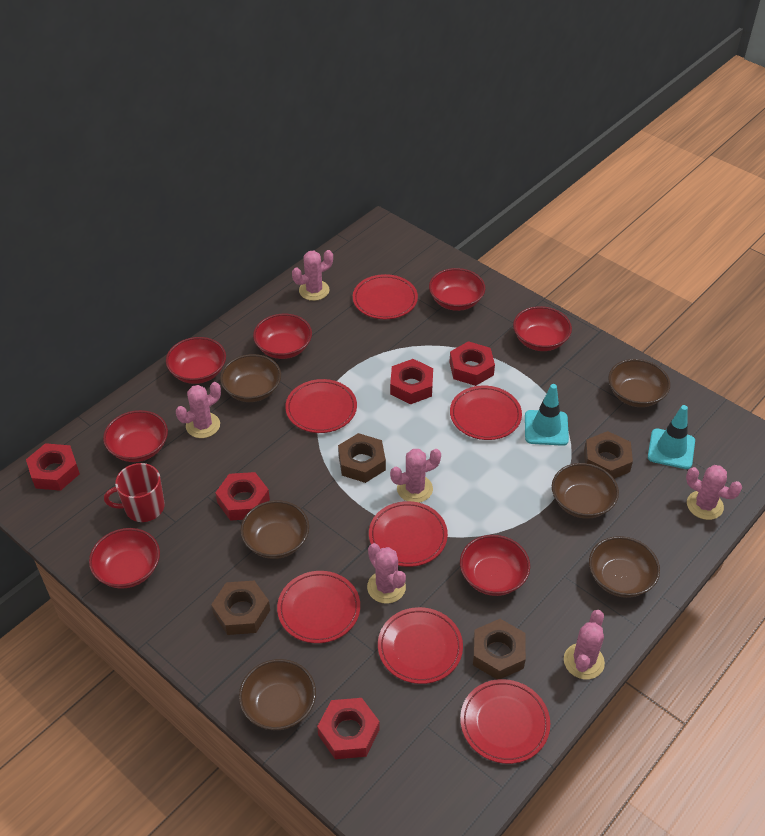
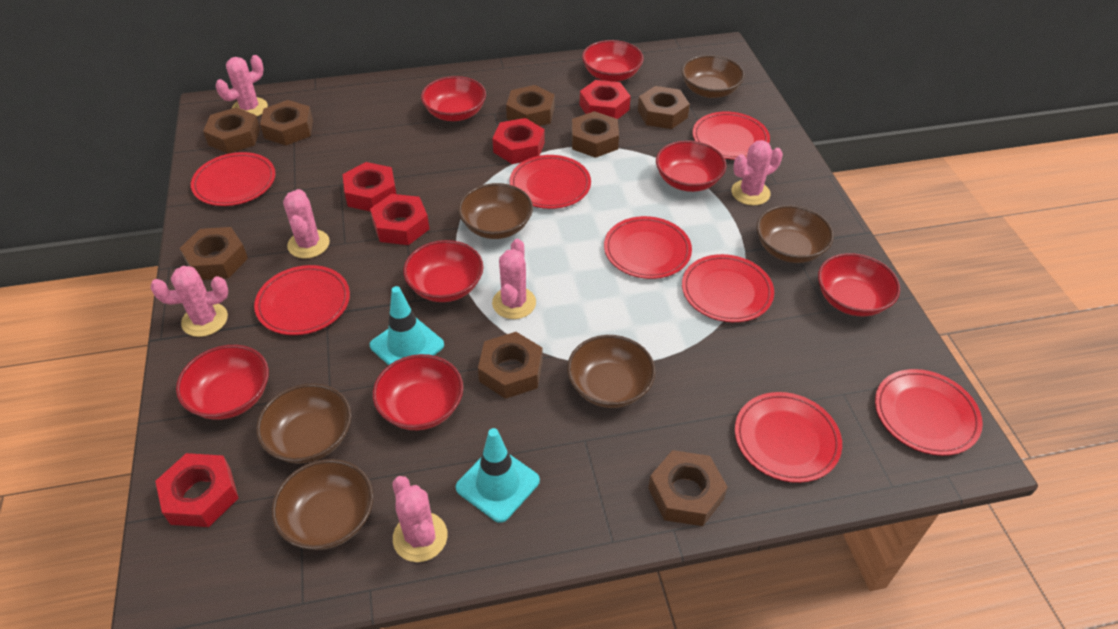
brown nut: 4 -> 8
red mug: 1 -> 0
red plate: 7 -> 8

